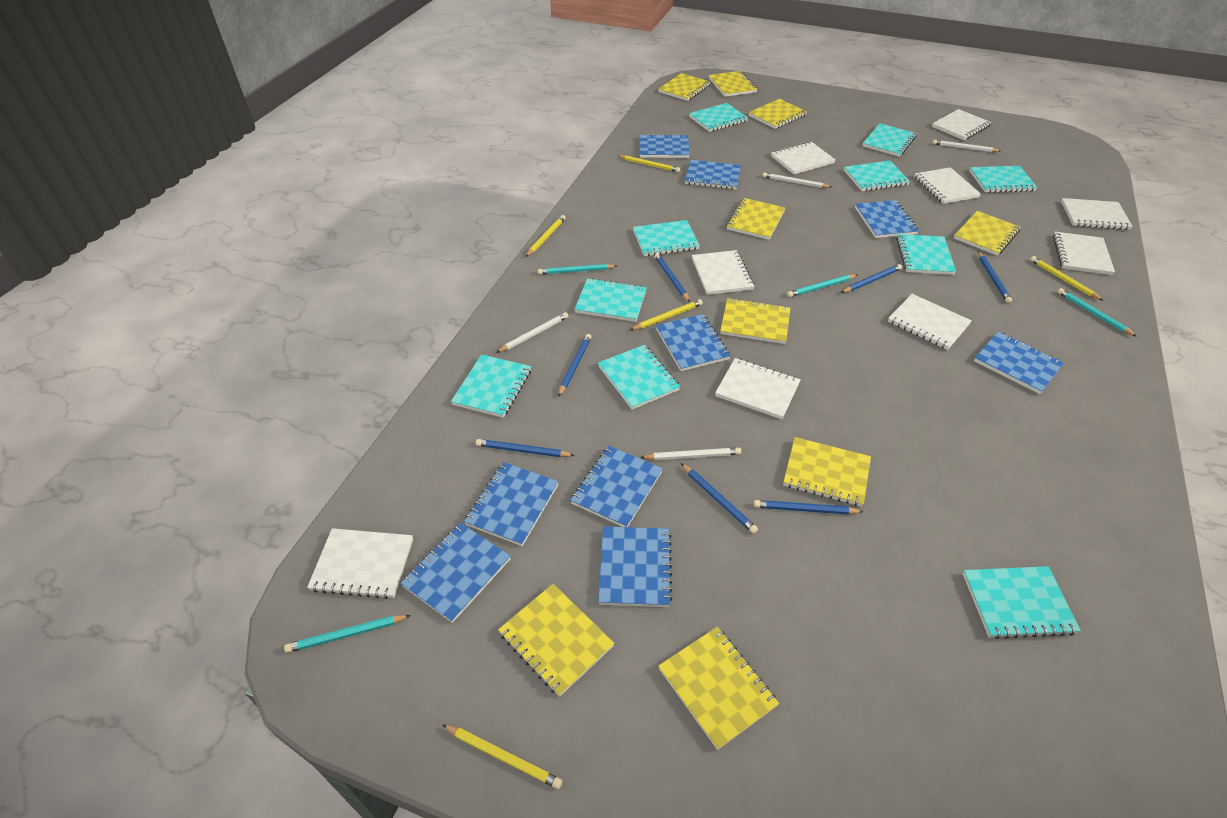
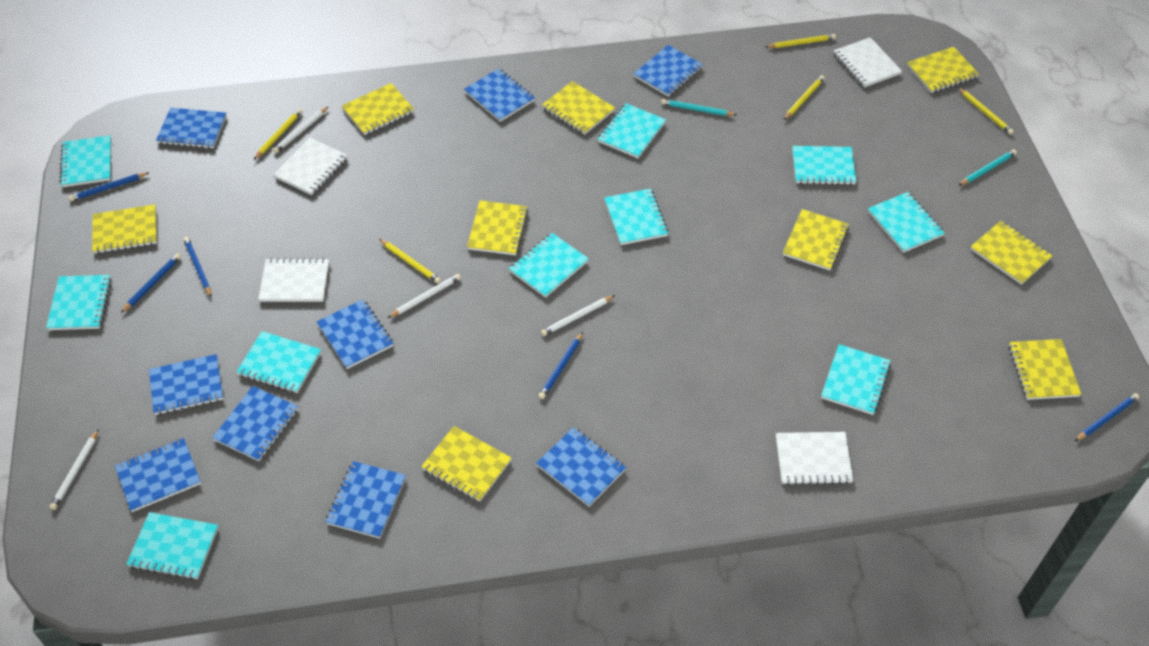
blue pencil: 7 -> 5
turquoise pencil: 4 -> 2
white notebook: 9 -> 4

